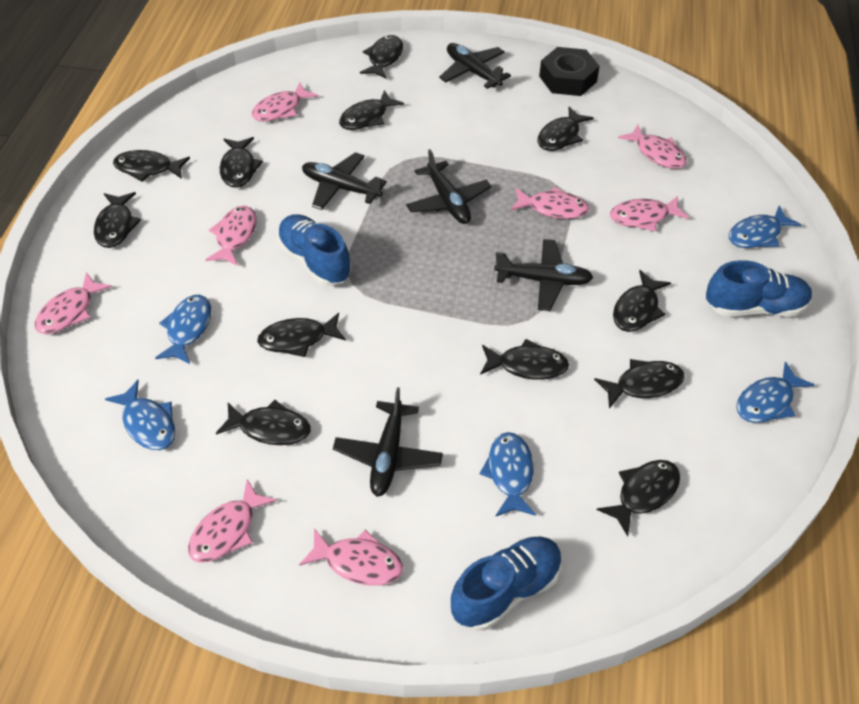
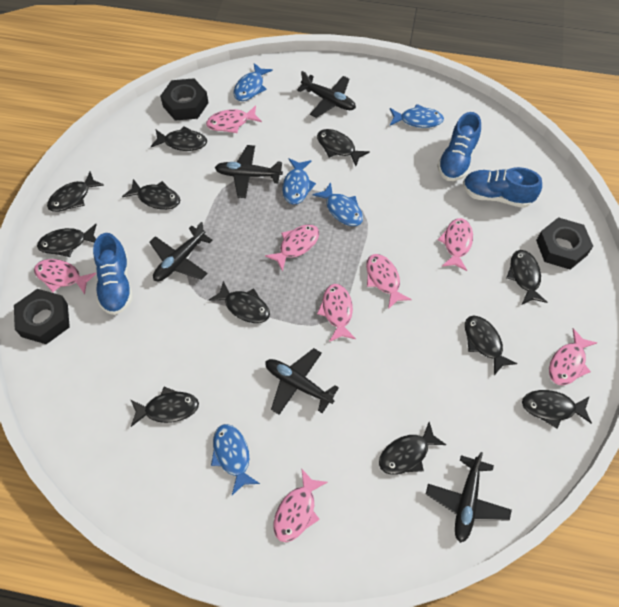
black fish: 12 -> 11
black nut: 1 -> 3

